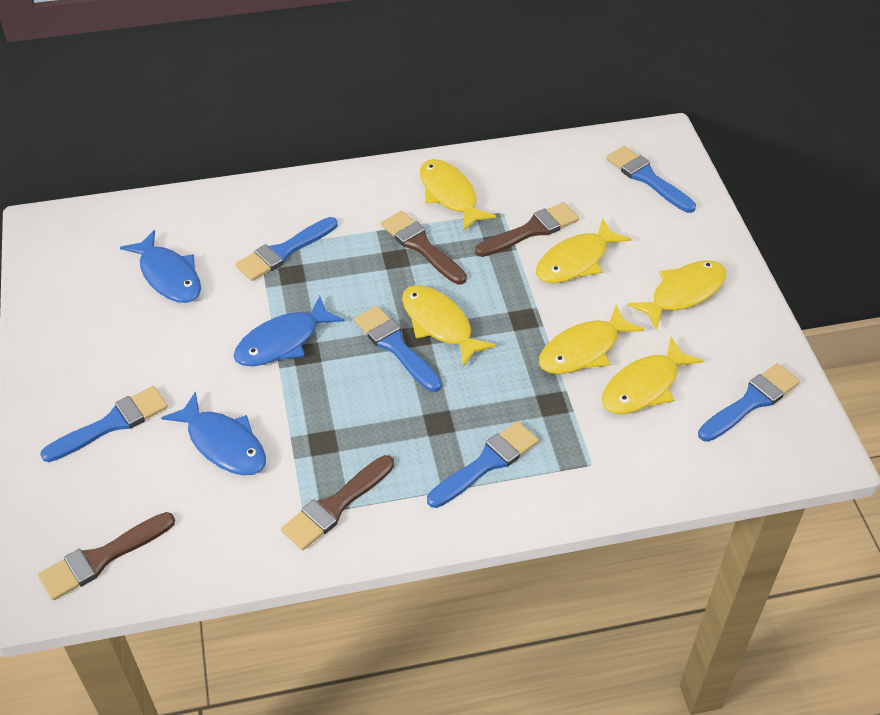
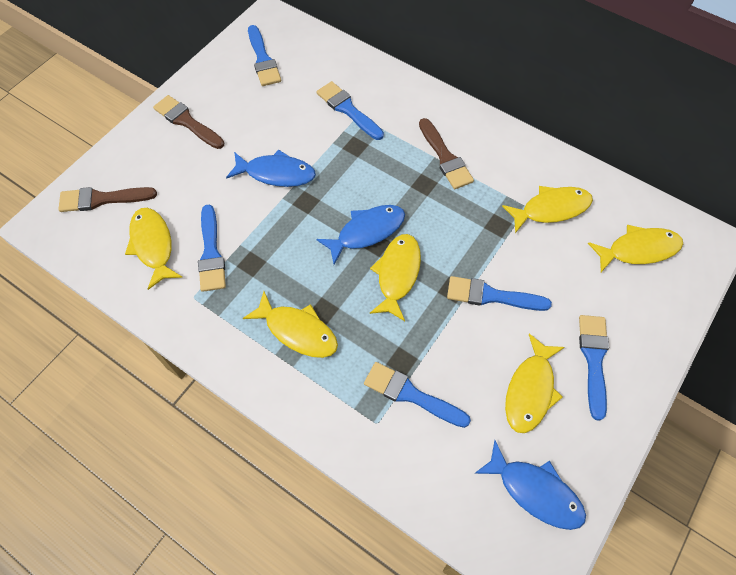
brown brush: 4 -> 3

